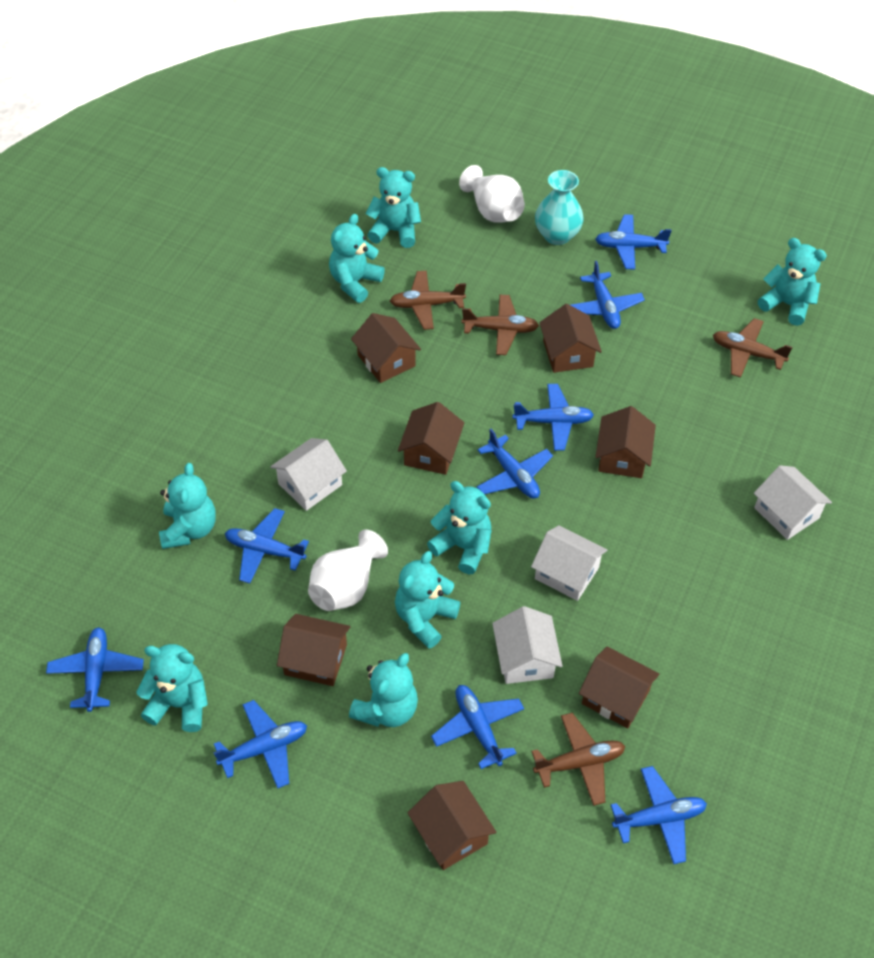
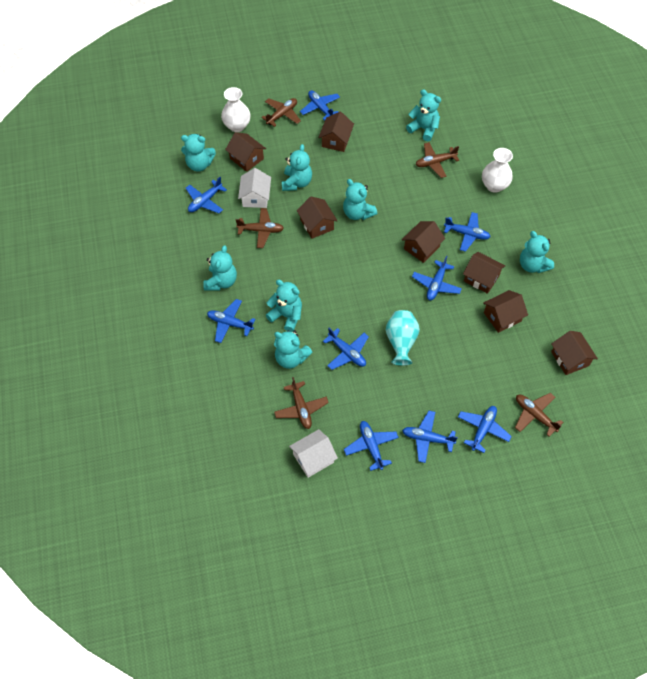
brown plane: 4 -> 5
white house: 4 -> 2

